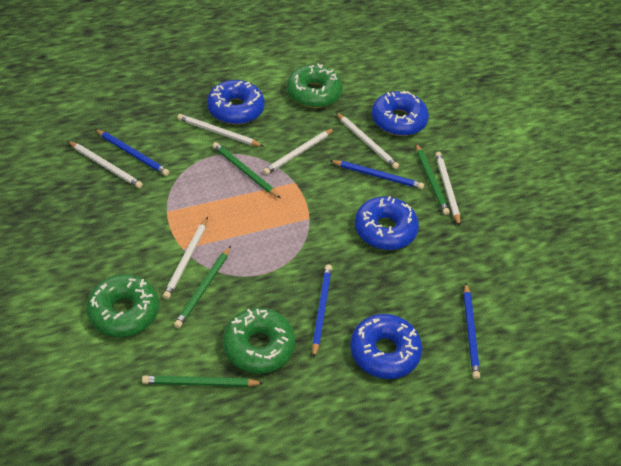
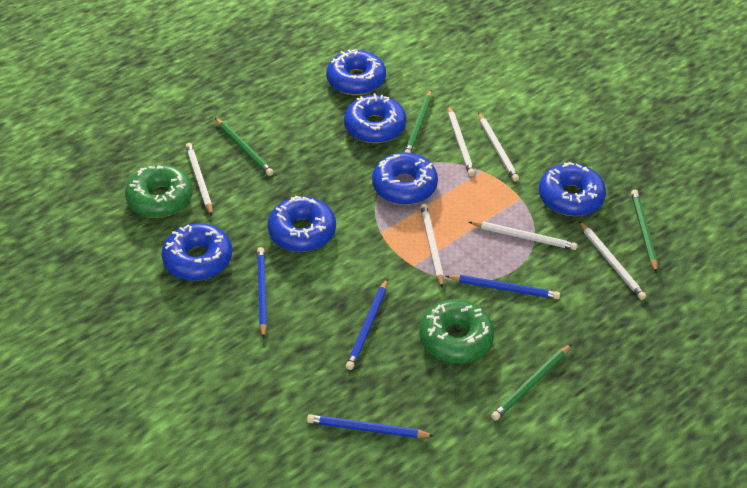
blue donut: 4 -> 6
green donut: 3 -> 2

